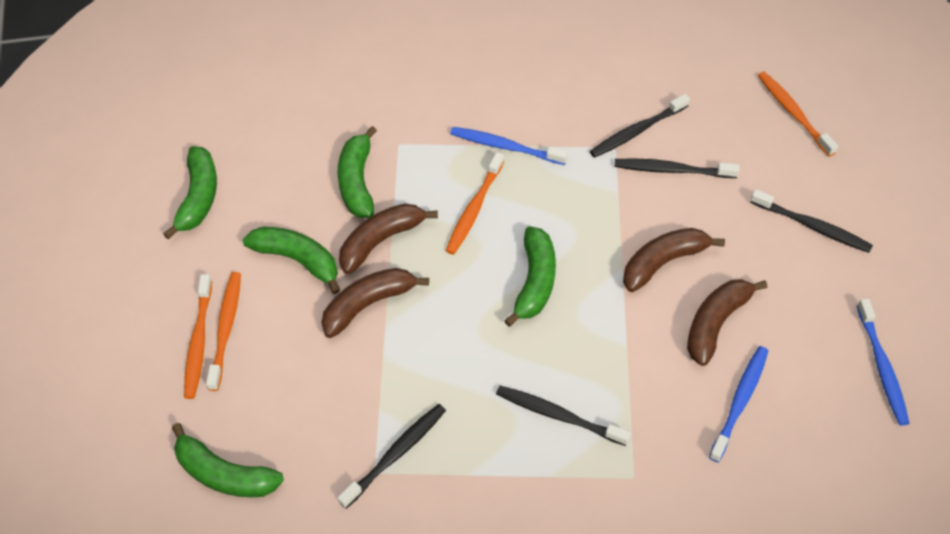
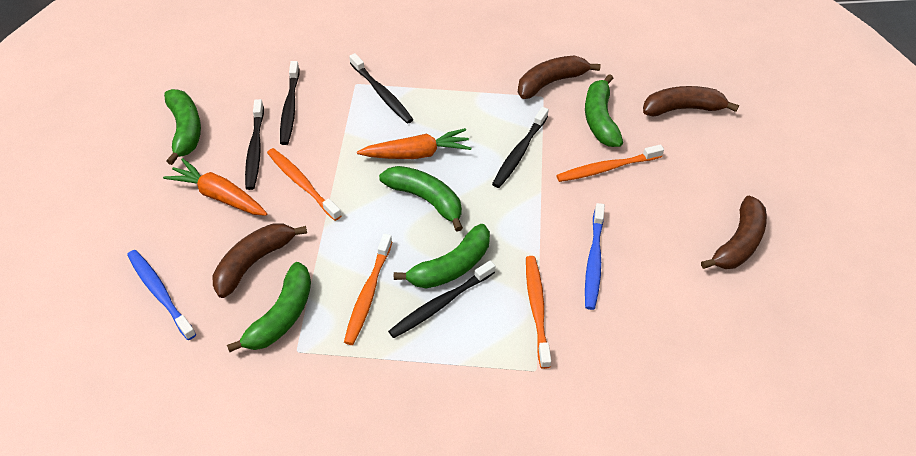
blue toothbrush: 3 -> 2
orange carrot: 0 -> 2

